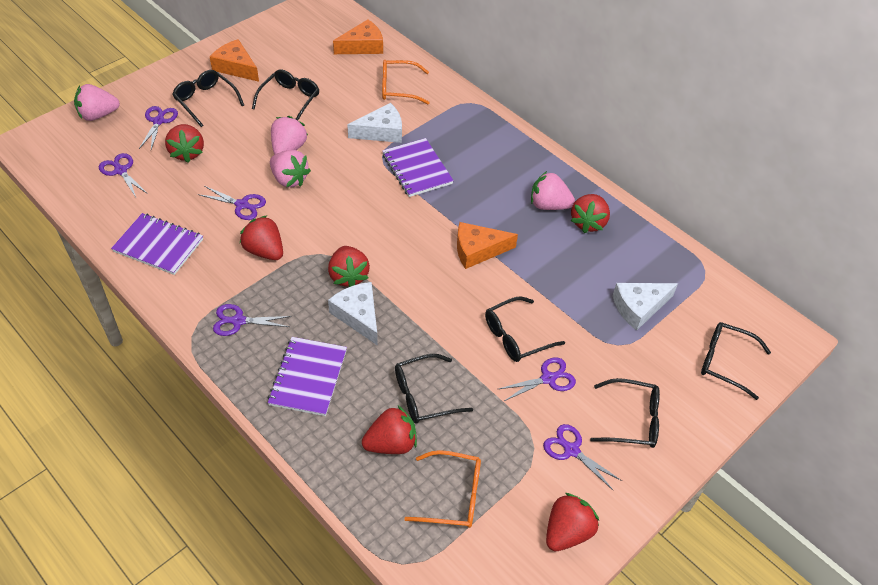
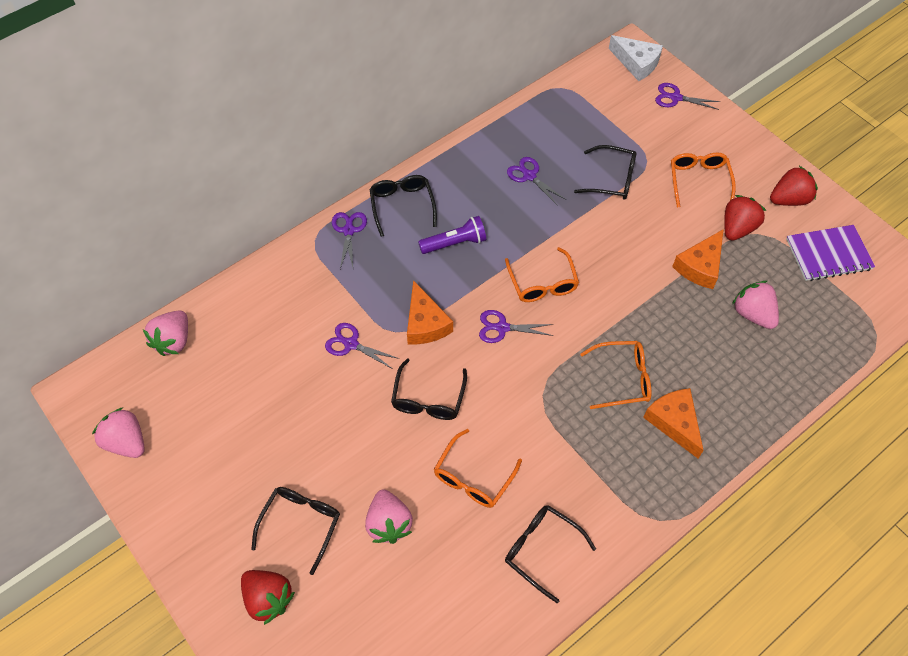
black glasses: 6 -> 5
orange glasses: 2 -> 4
purple flashlight: 0 -> 1
purple notebook: 3 -> 1
purple scissors: 6 -> 5
red strawberry: 6 -> 3
white cheese: 3 -> 1

